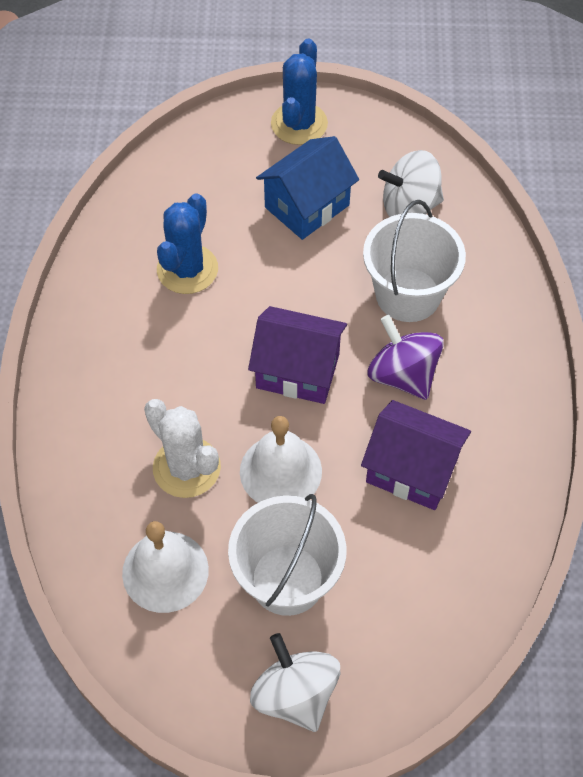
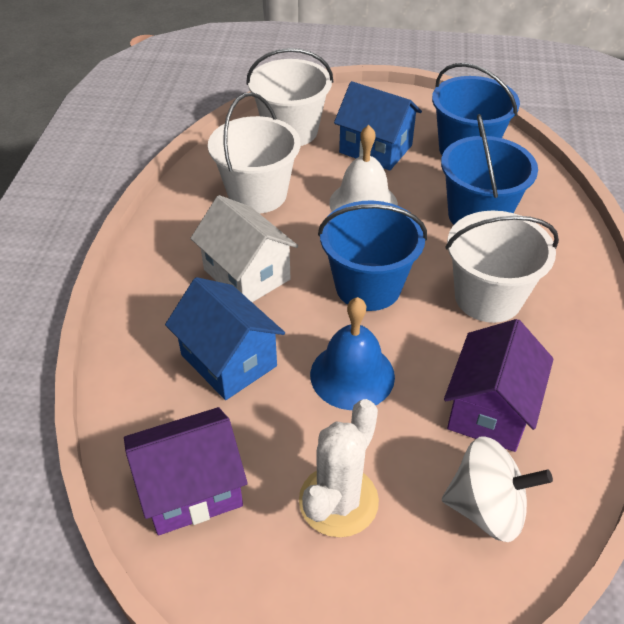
blue bell: 0 -> 1
blue bucket: 0 -> 3
blue cactus: 2 -> 0
blue house: 1 -> 2
purple spinning top: 1 -> 0
white bell: 2 -> 1
white bucket: 2 -> 3
white house: 0 -> 1
white spinning top: 2 -> 1

